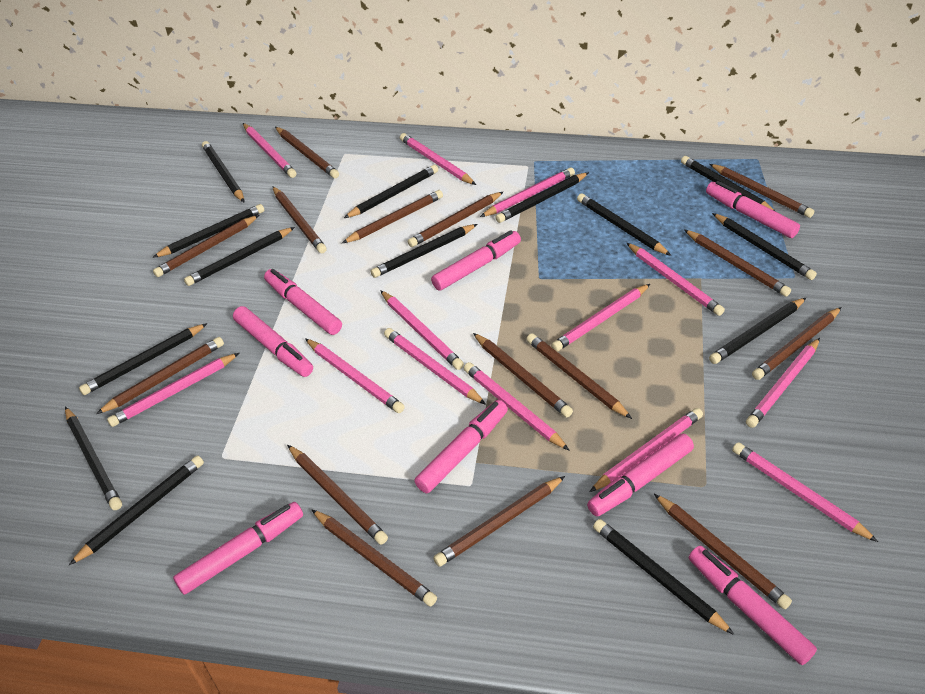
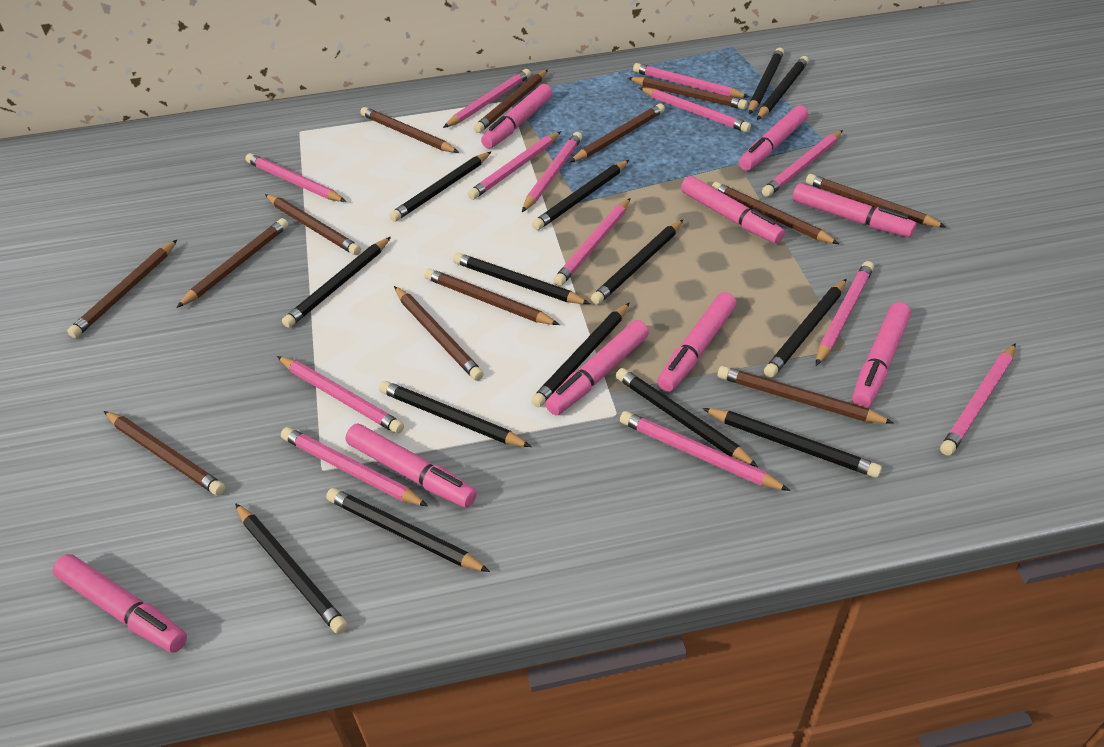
brown pencil: 15 -> 13
pink marker: 8 -> 9

